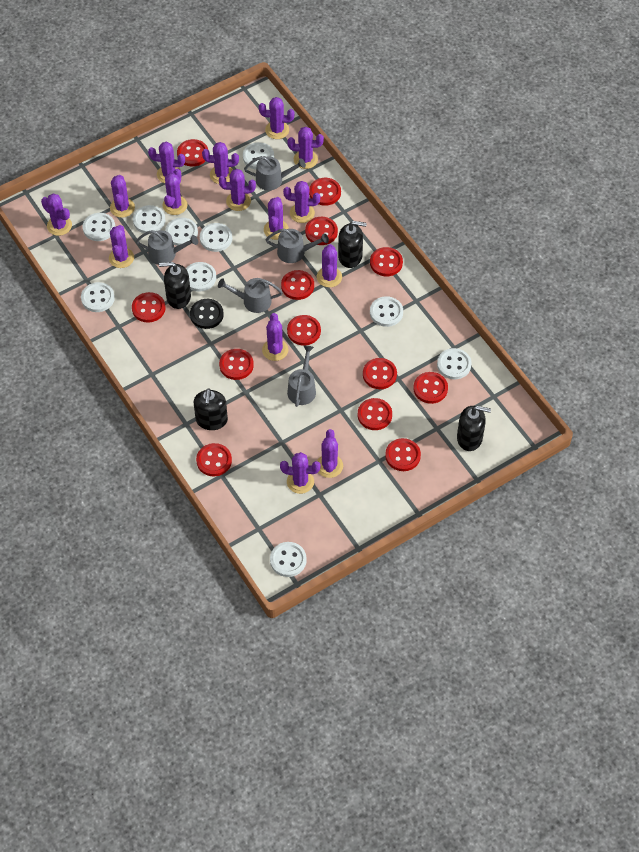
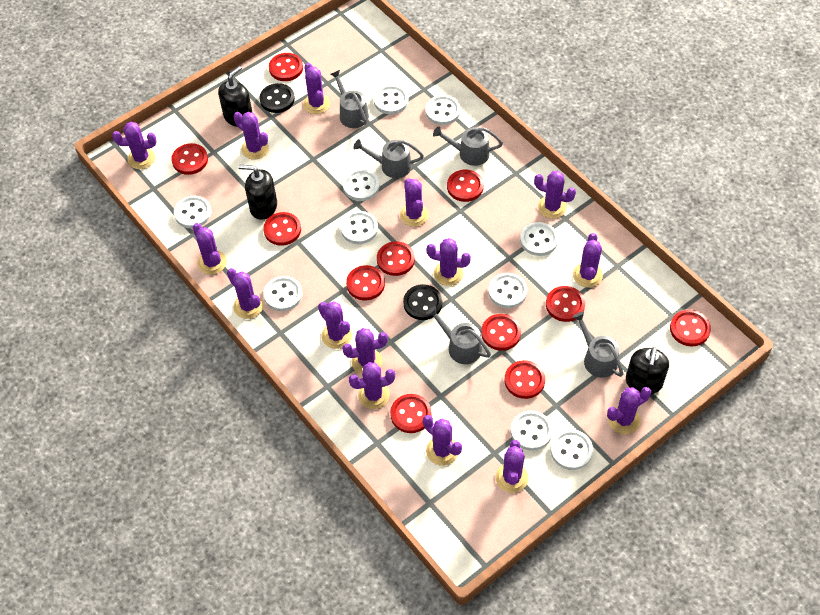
black button: 1 -> 2
black soap dispenser: 4 -> 3
red button: 13 -> 11

